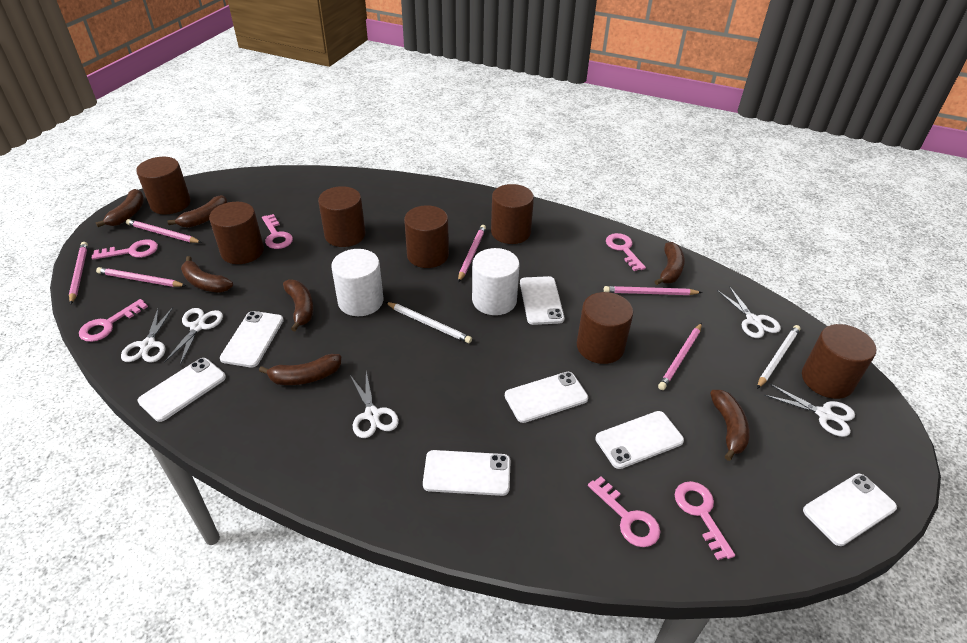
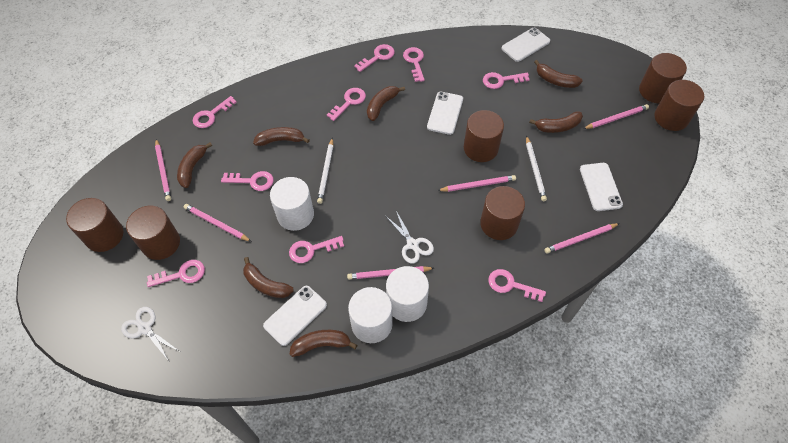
brown cylinder: 7 -> 6
pink key: 6 -> 9
white cylinder: 2 -> 3
white phone: 7 -> 4
white scissors: 5 -> 2

